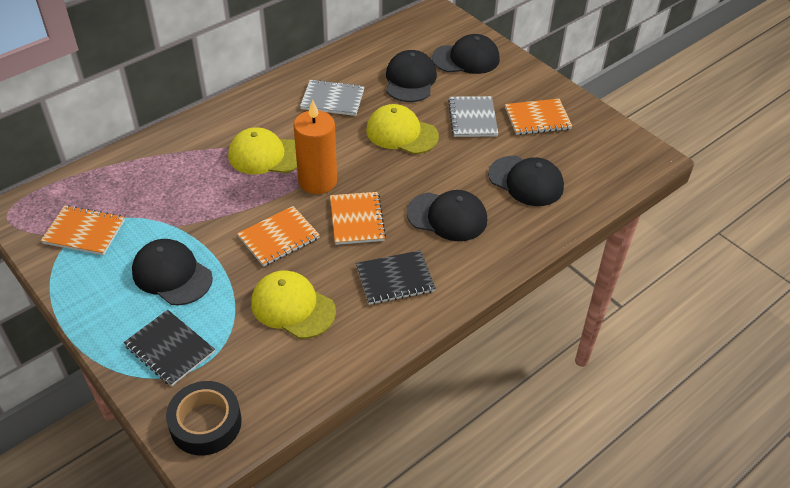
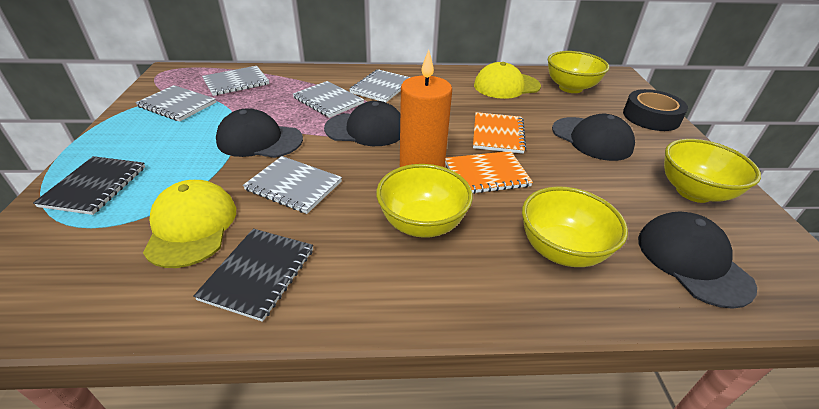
black cap: 5 -> 4
grey notebook: 2 -> 5
orange notebook: 4 -> 2
yellow bowl: 0 -> 4
yellow cap: 3 -> 2

